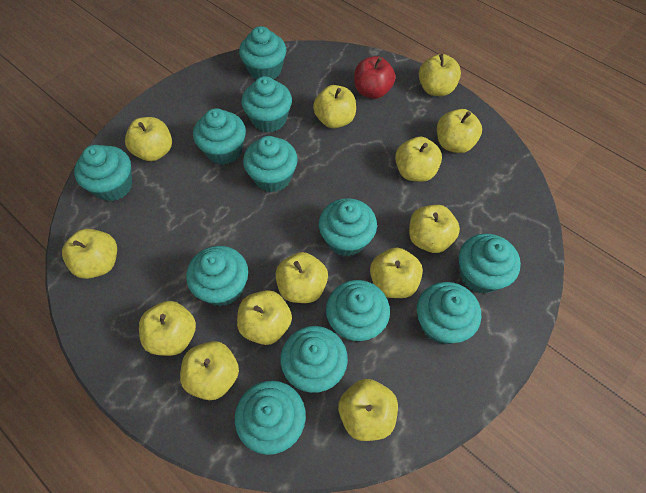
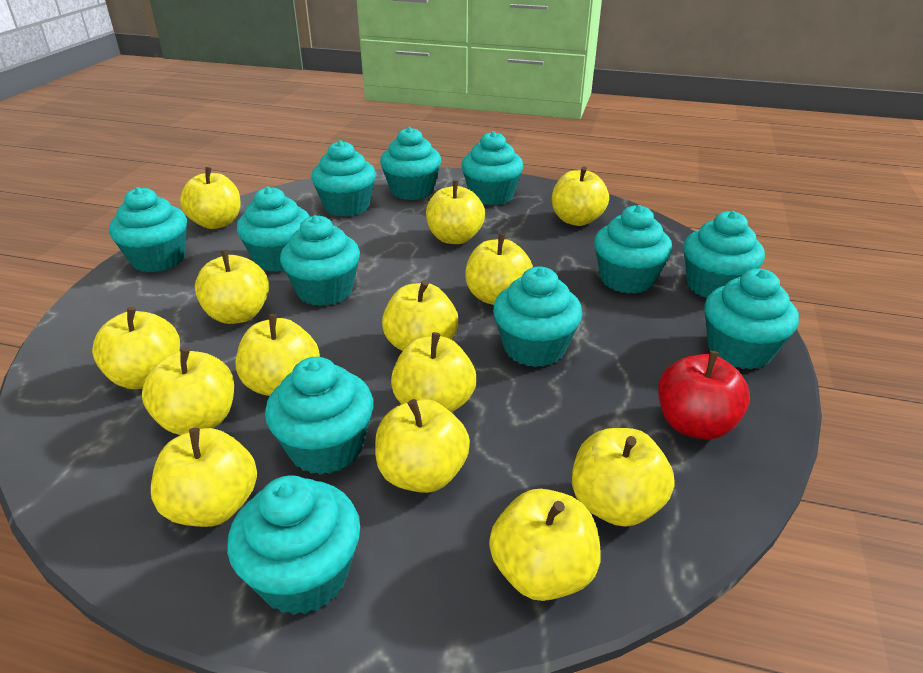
yellow apple: 13 -> 14

